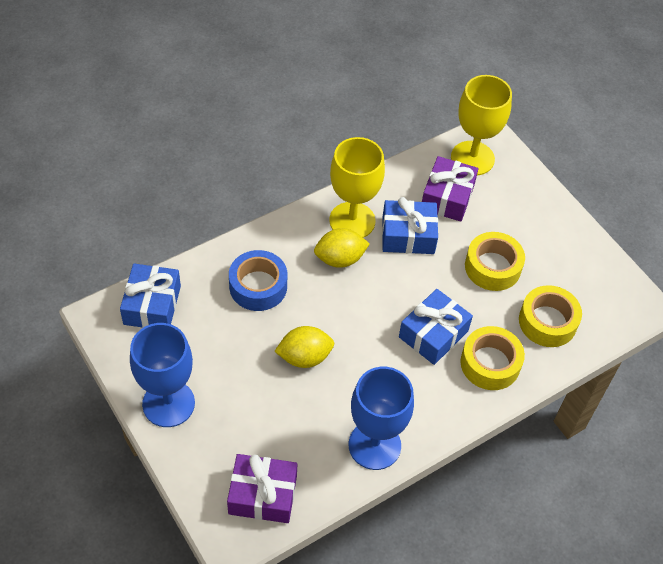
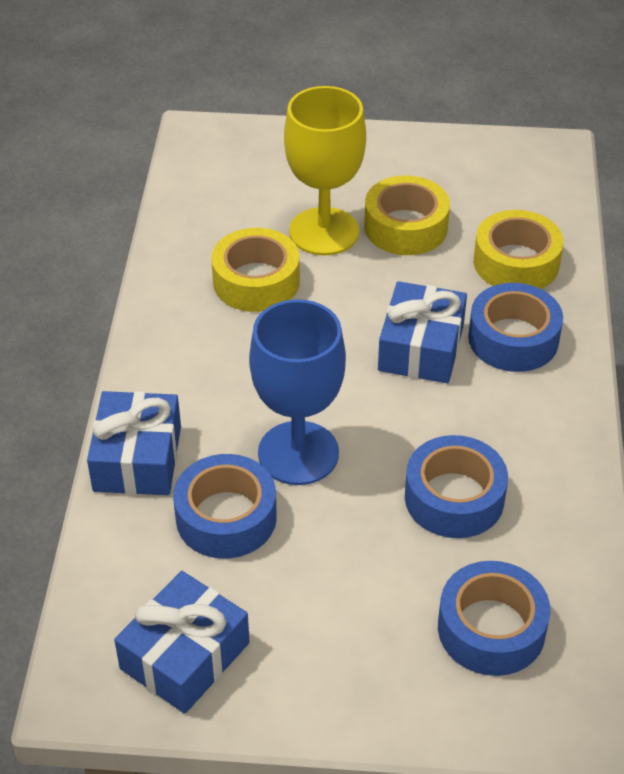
blue goblet: 2 -> 1
blue tape: 1 -> 4
purple gift: 2 -> 0
yellow goblet: 2 -> 1
yellow lemon: 2 -> 0

